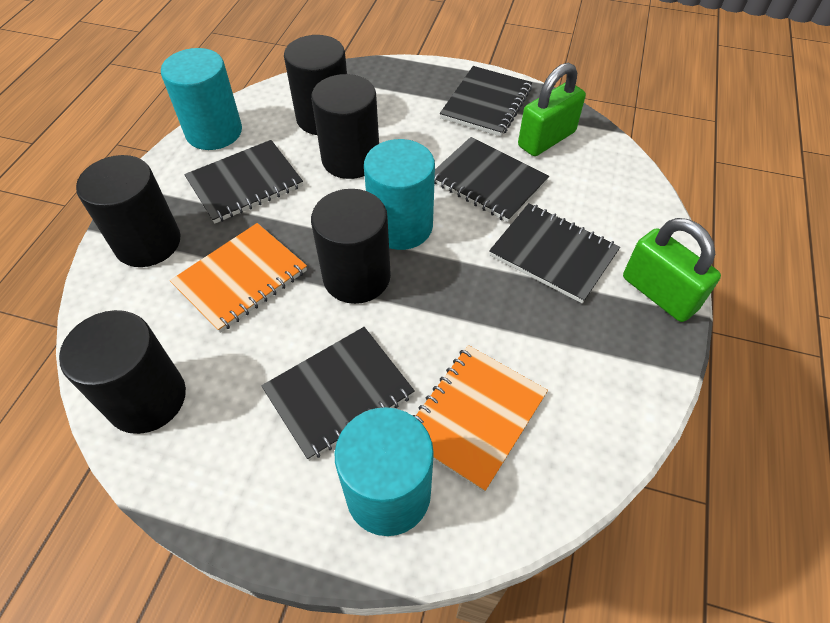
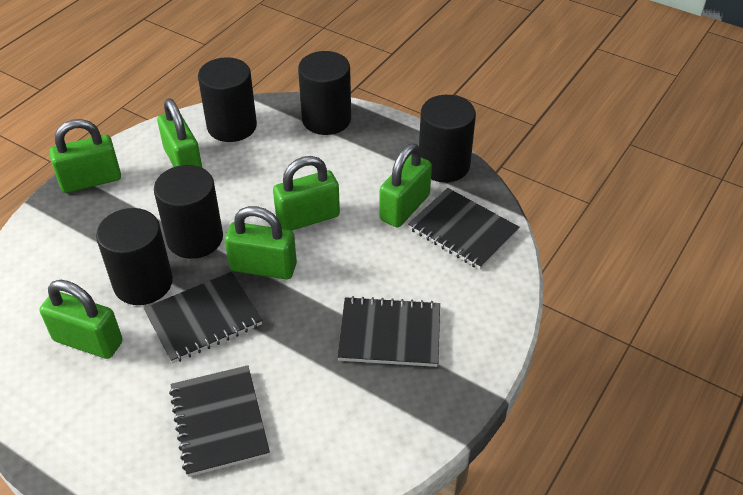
black notebook: 5 -> 4
green padlock: 2 -> 6
orange notebook: 2 -> 0
turquoise cylinder: 3 -> 0

